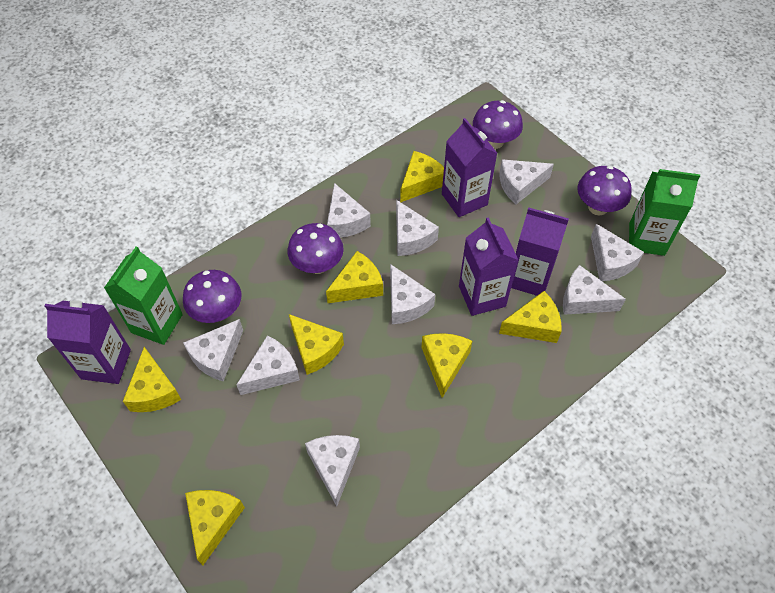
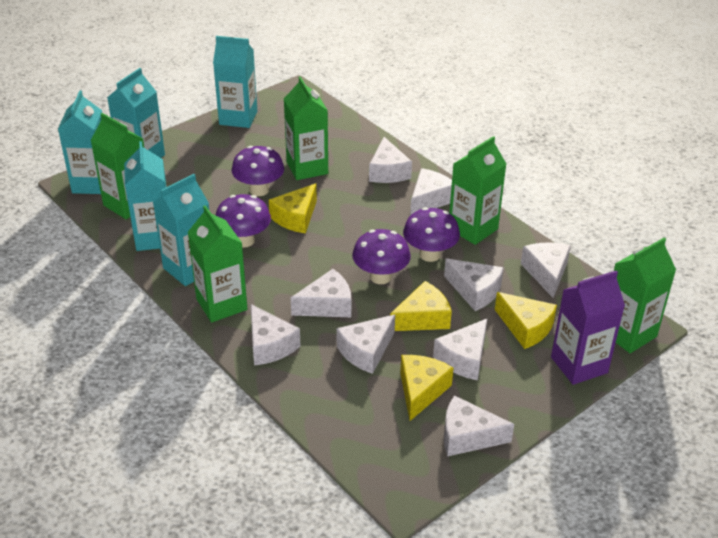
green carton: 2 -> 5
purple carton: 4 -> 1
turquoise carton: 0 -> 5
yellow cheese: 7 -> 4

